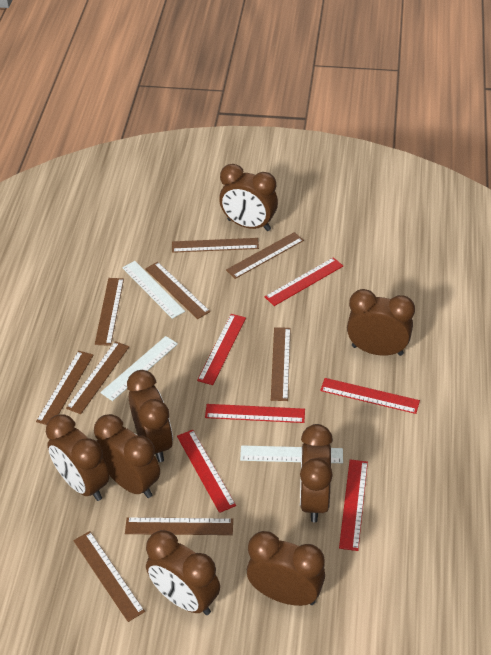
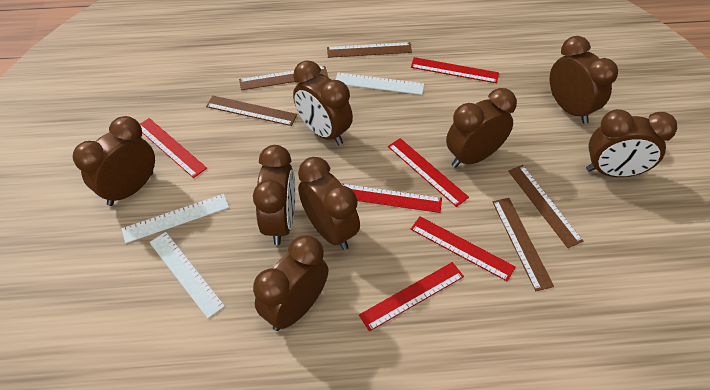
brown ruler: 9 -> 5

